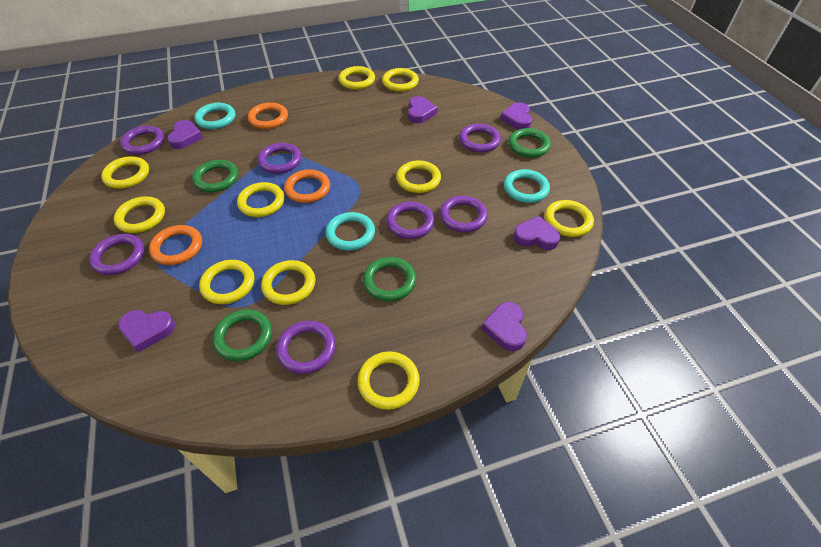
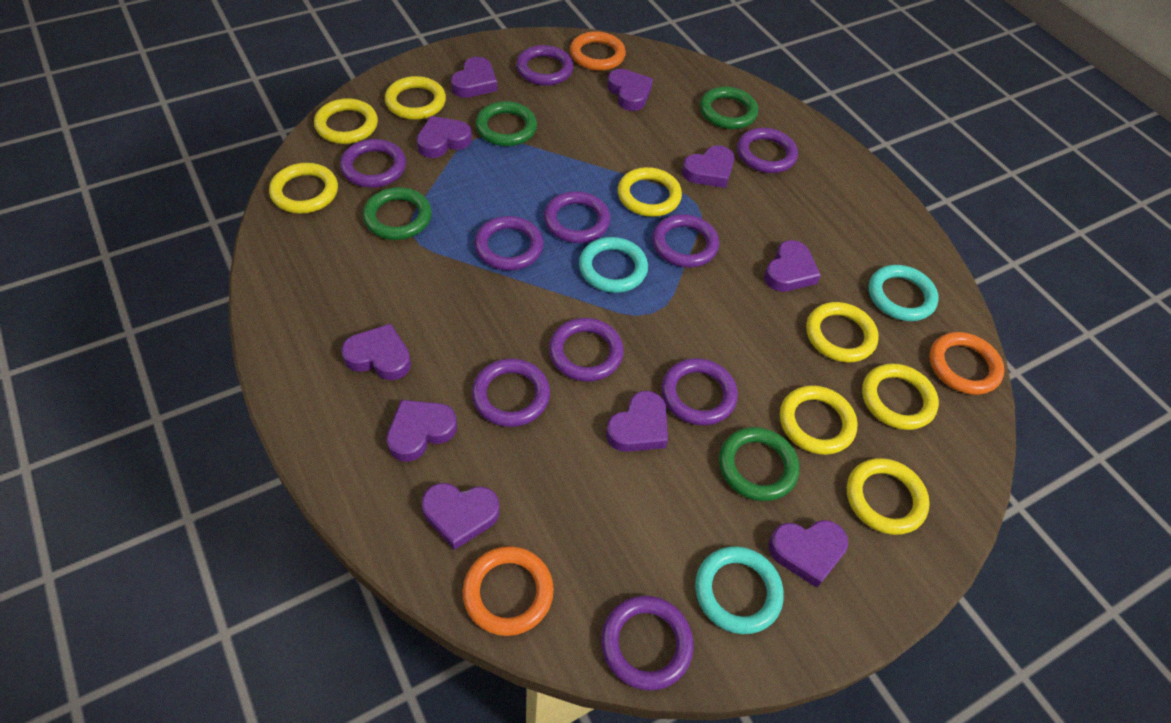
purple heart: 6 -> 10
purple ring: 7 -> 10
yellow ring: 10 -> 8

